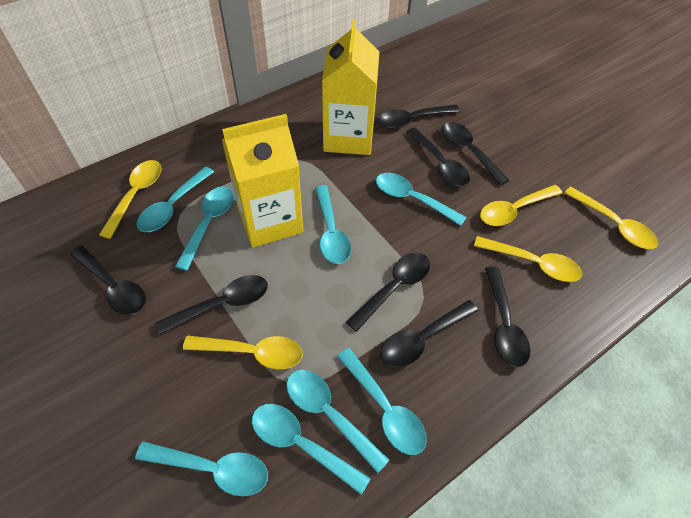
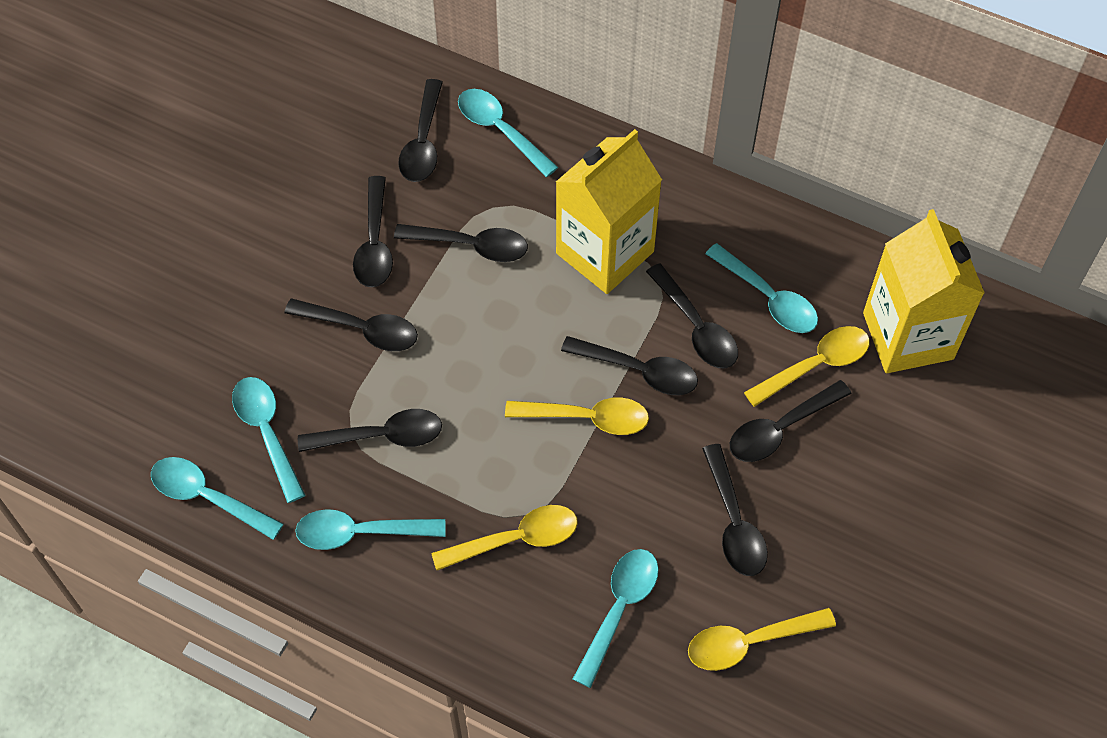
black spoon: 8 -> 9
turquoise spoon: 8 -> 6
yellow spoon: 5 -> 4

